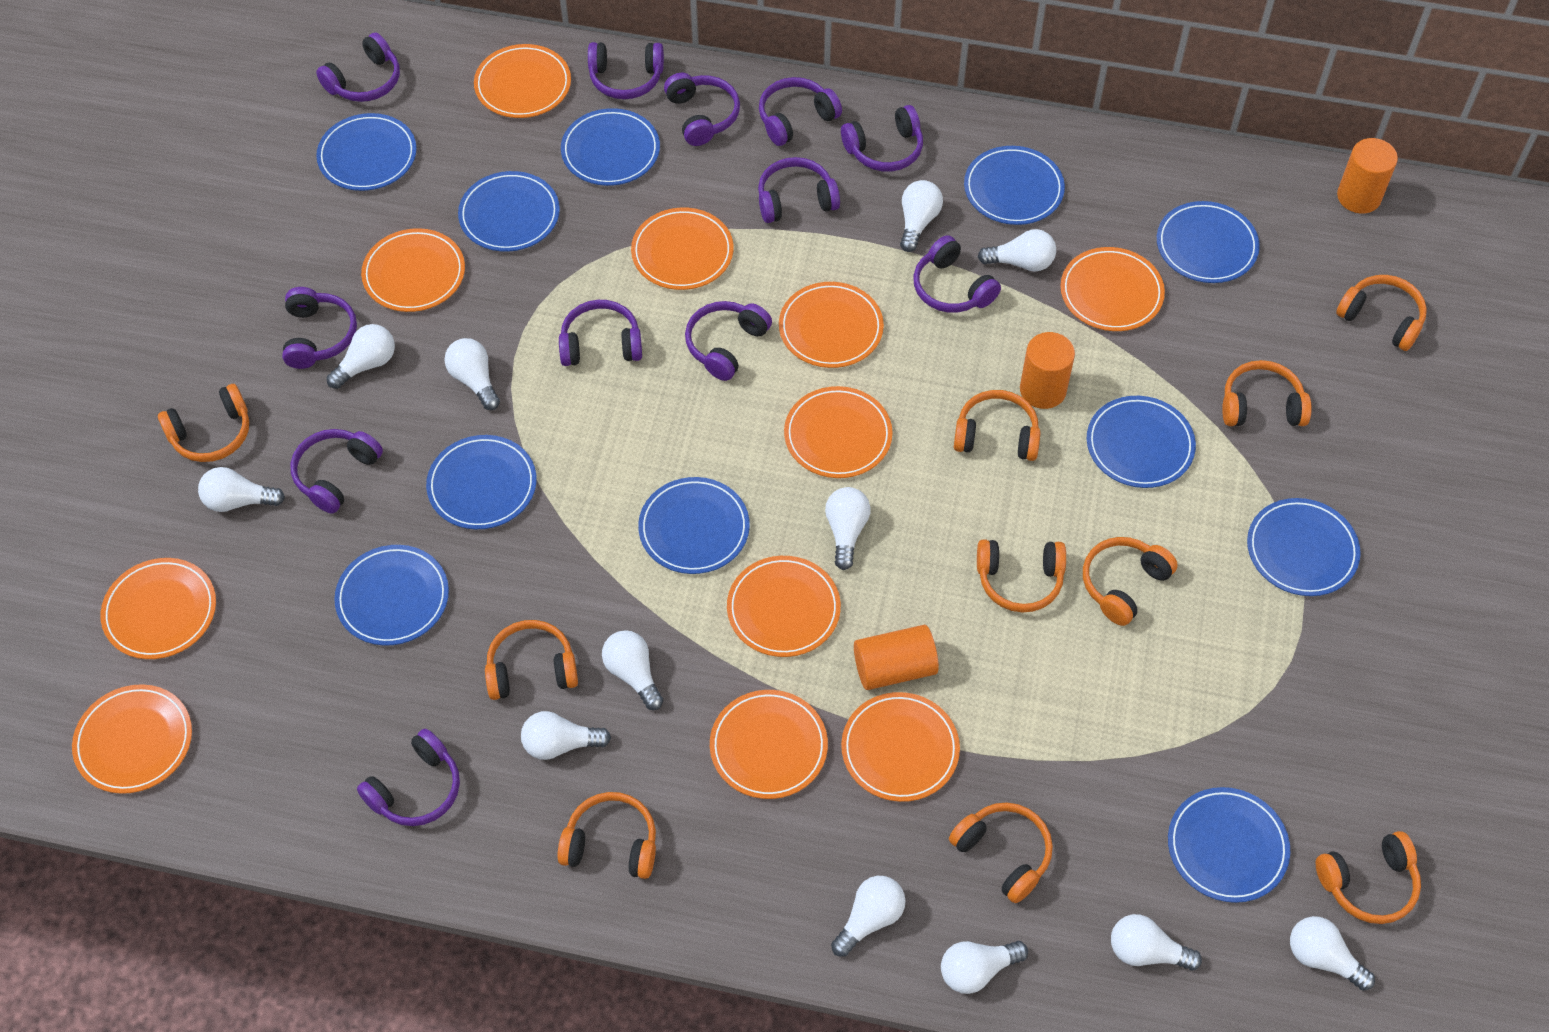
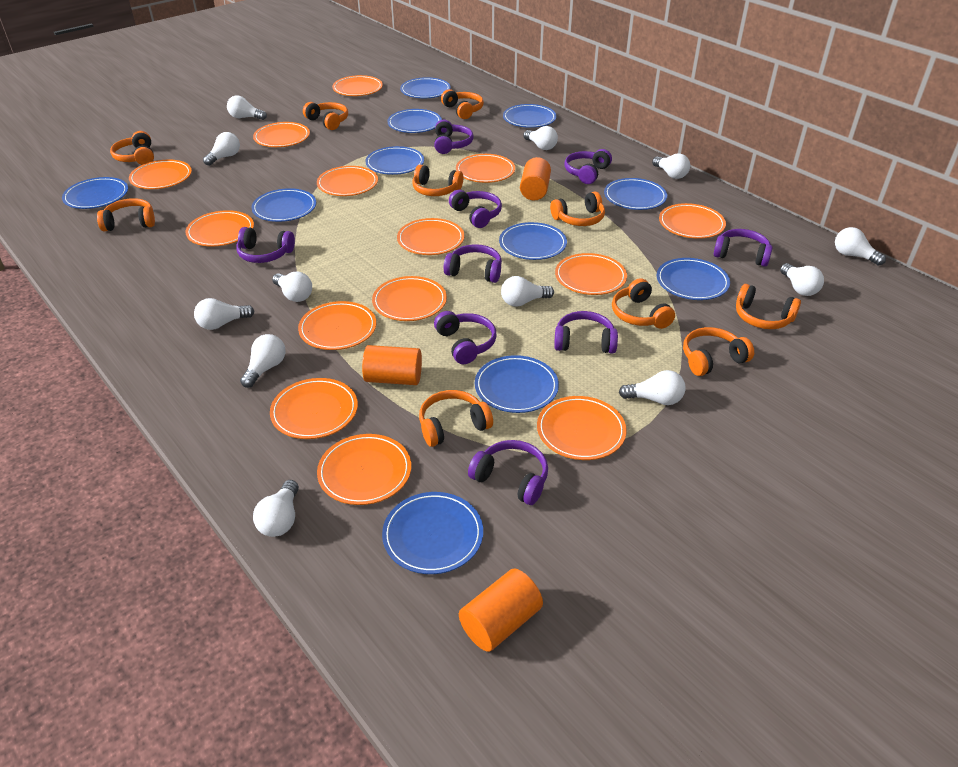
orange plate: 11 -> 14
purple headphones: 12 -> 9

